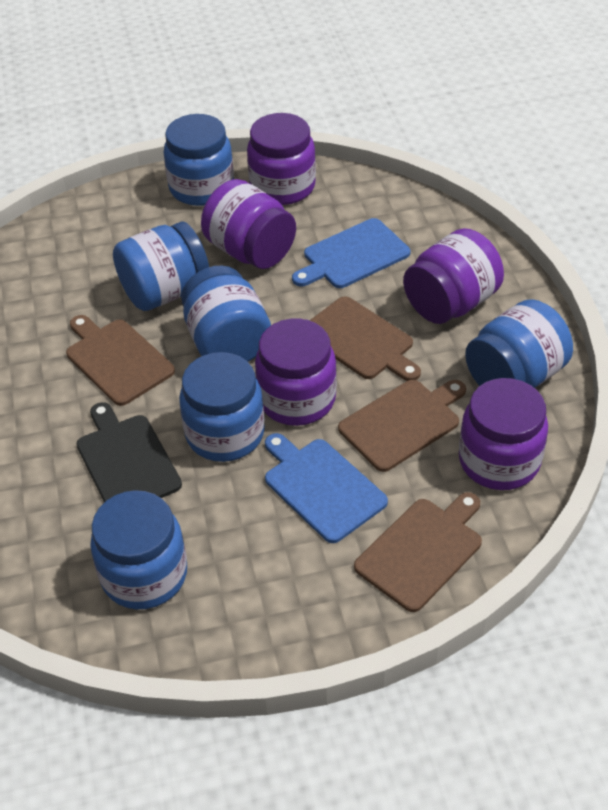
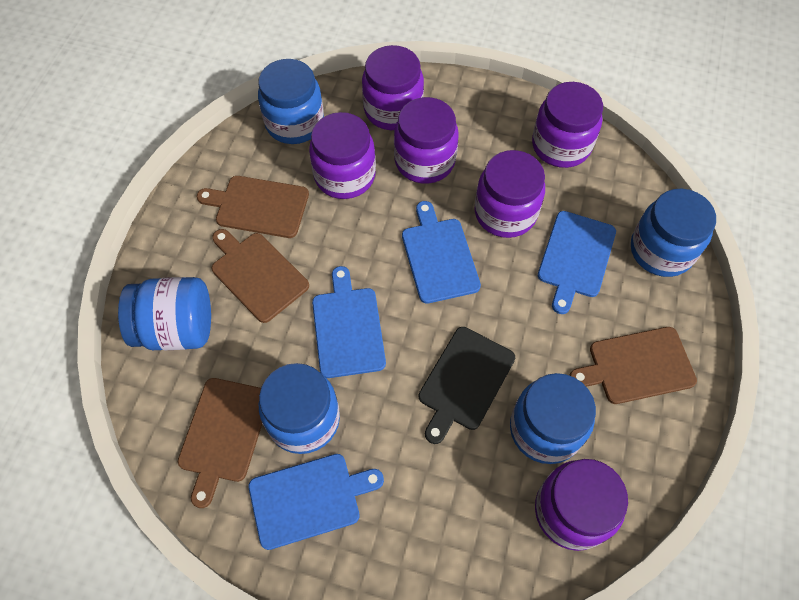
blue cutting board: 2 -> 4
blue jar: 6 -> 5
purple jar: 5 -> 6

